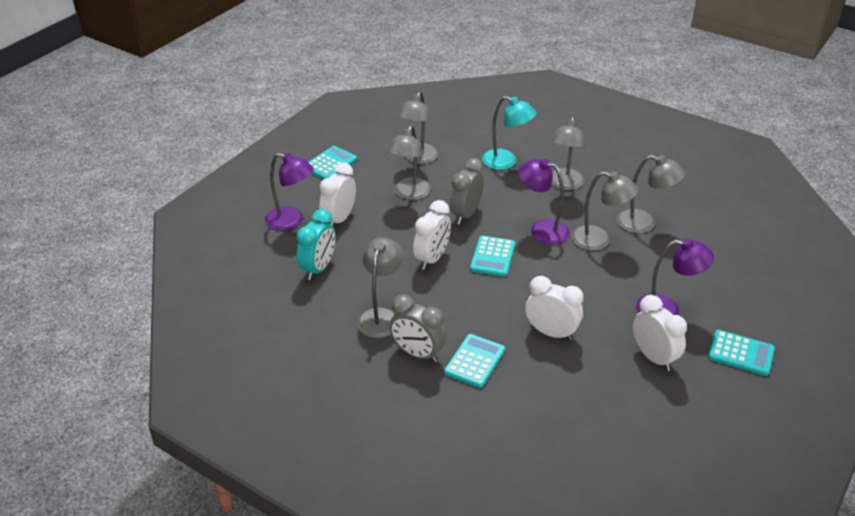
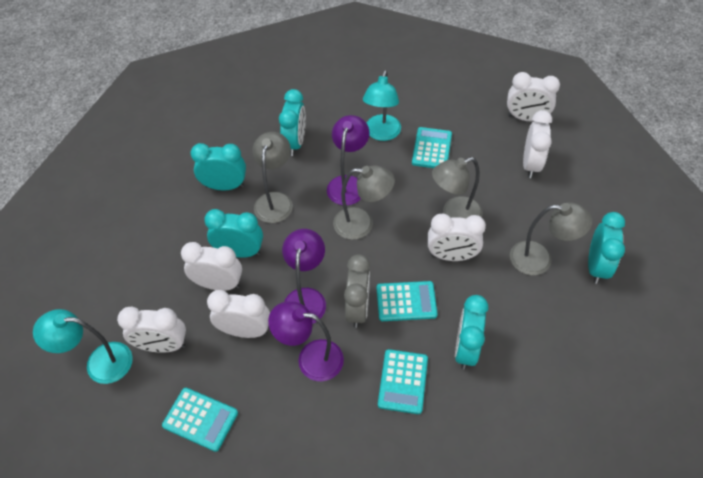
grey clock: 2 -> 1
grey lamp: 6 -> 4
turquoise clock: 1 -> 5
turquoise lamp: 1 -> 2
white clock: 4 -> 6

